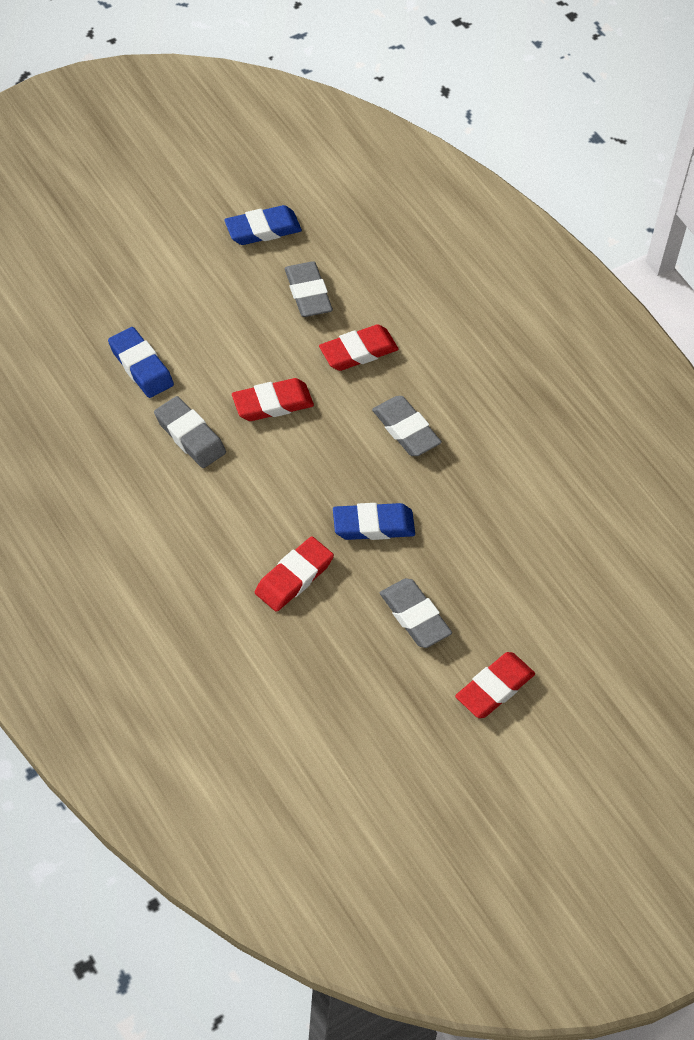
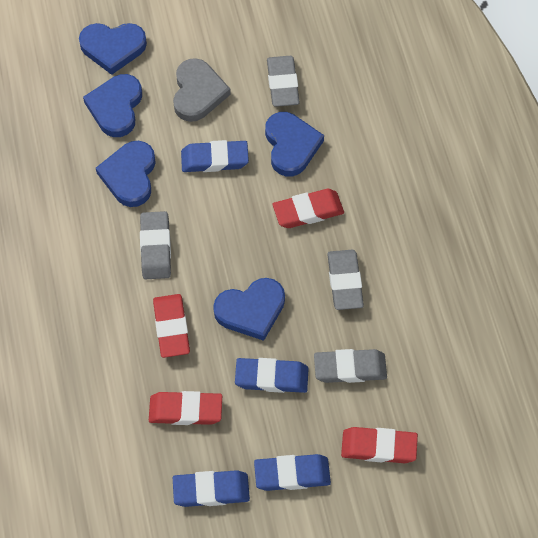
blue eraser: 3 -> 4
blue heart: 0 -> 5
grey heart: 0 -> 1

